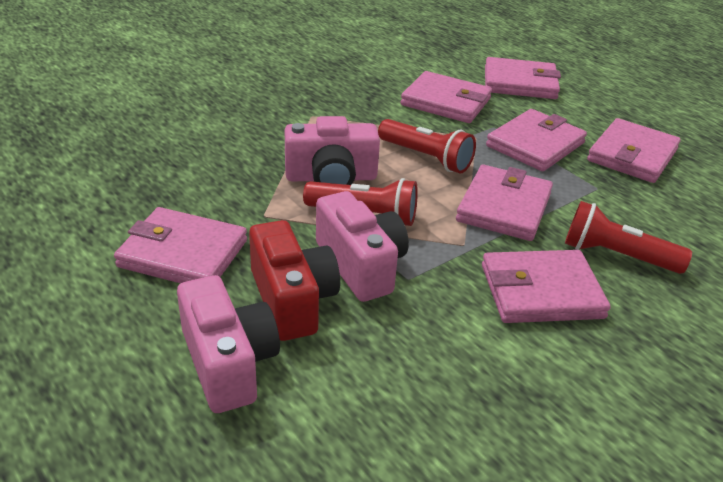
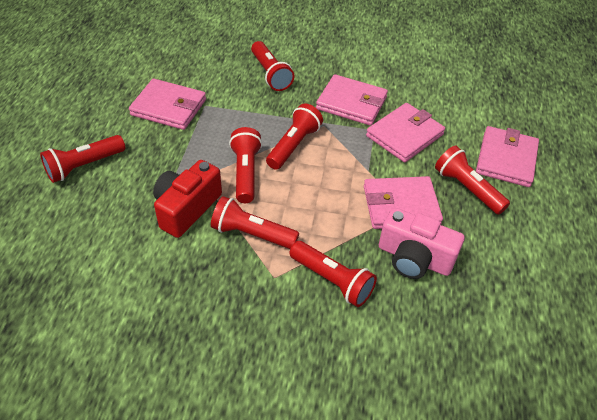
pink camera: 3 -> 1
pink wallet: 7 -> 5
red flashlight: 3 -> 7

